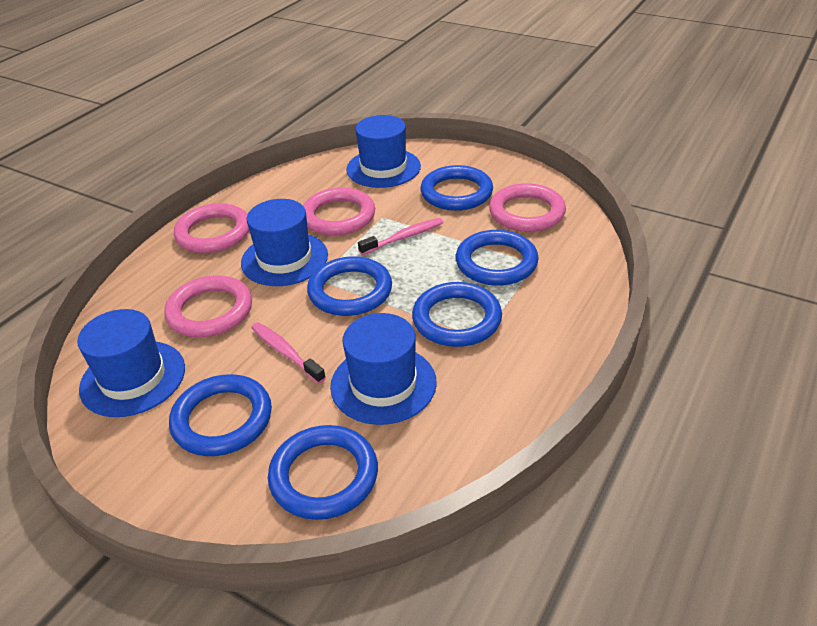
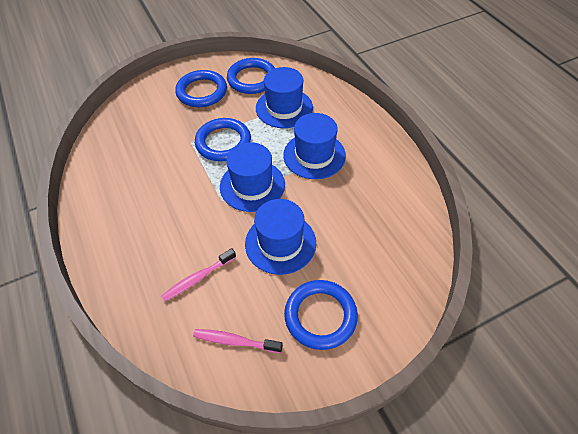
blue ring: 6 -> 4
pink ring: 4 -> 0

